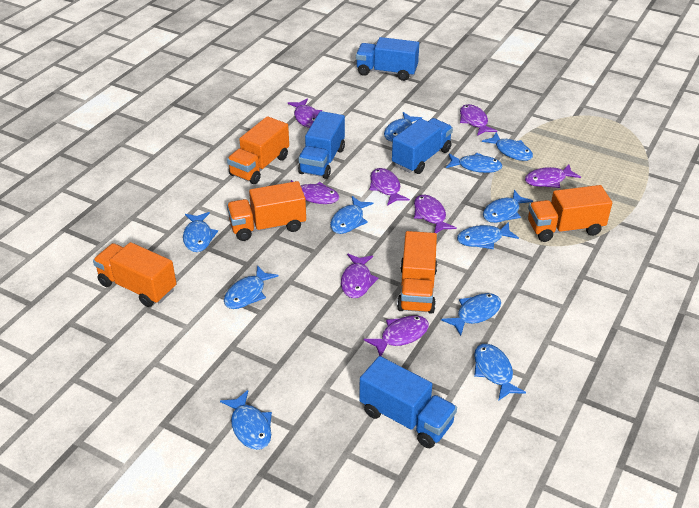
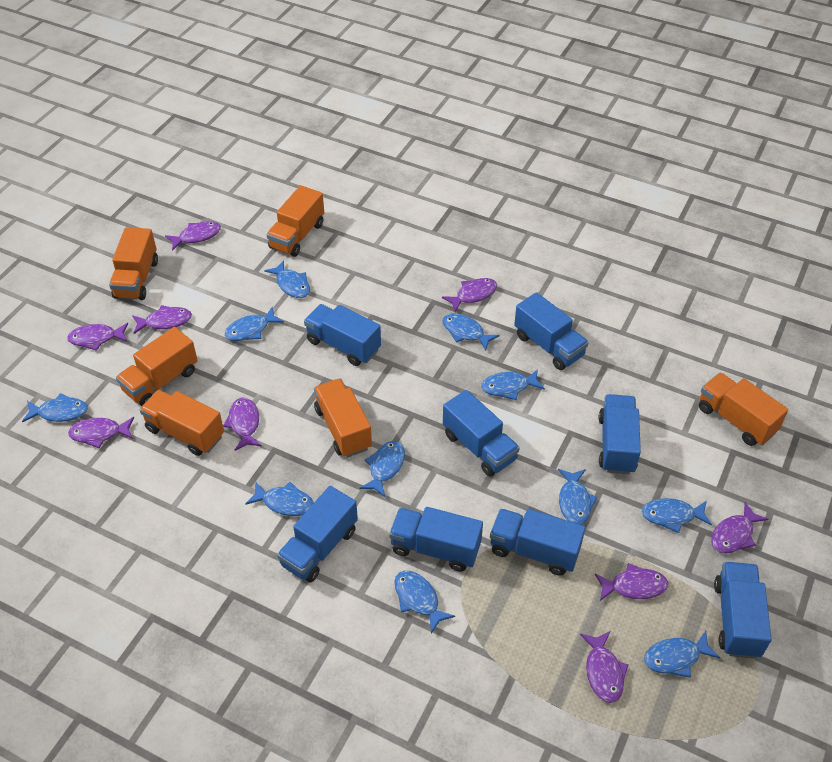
blue truck: 4 -> 8
orange truck: 5 -> 6
purple fish: 8 -> 9

